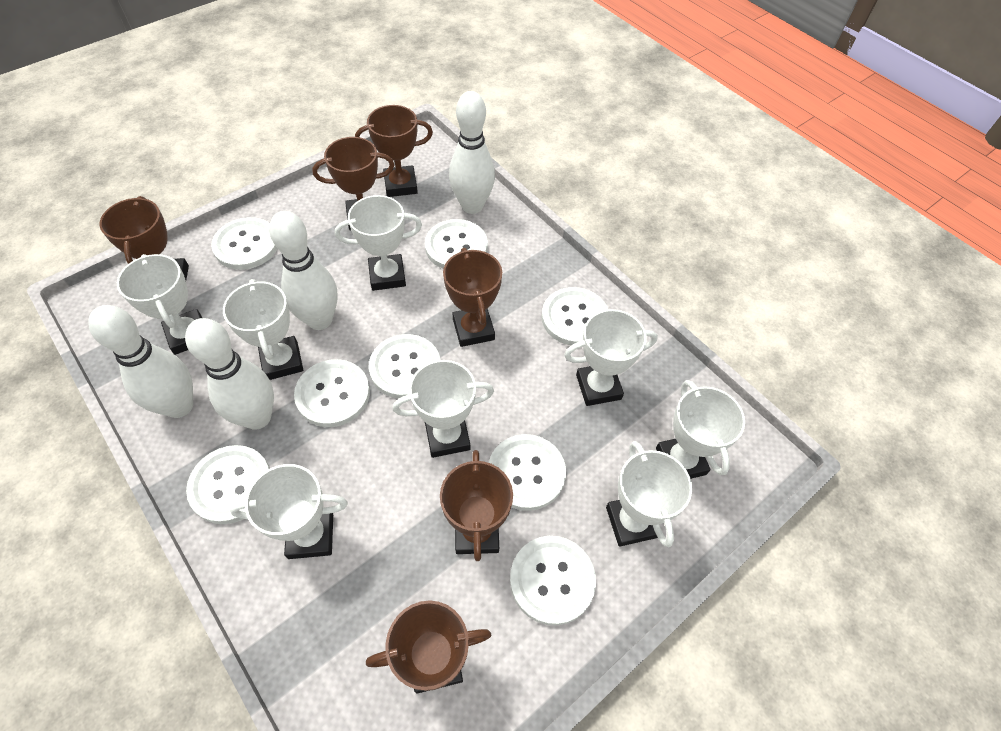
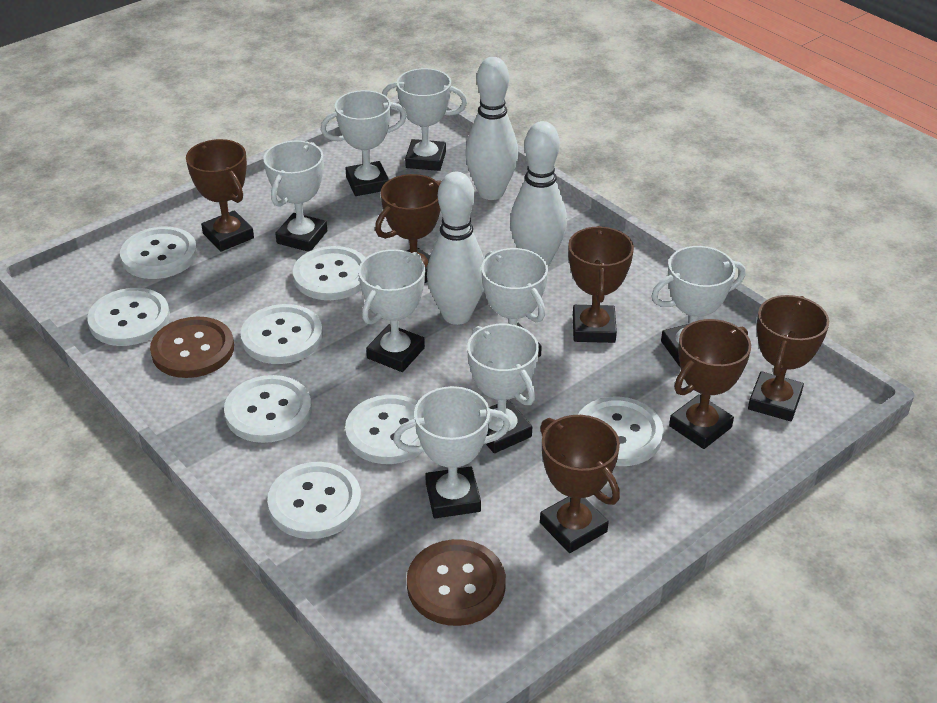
brown button: 0 -> 2
white bowling pin: 4 -> 3

